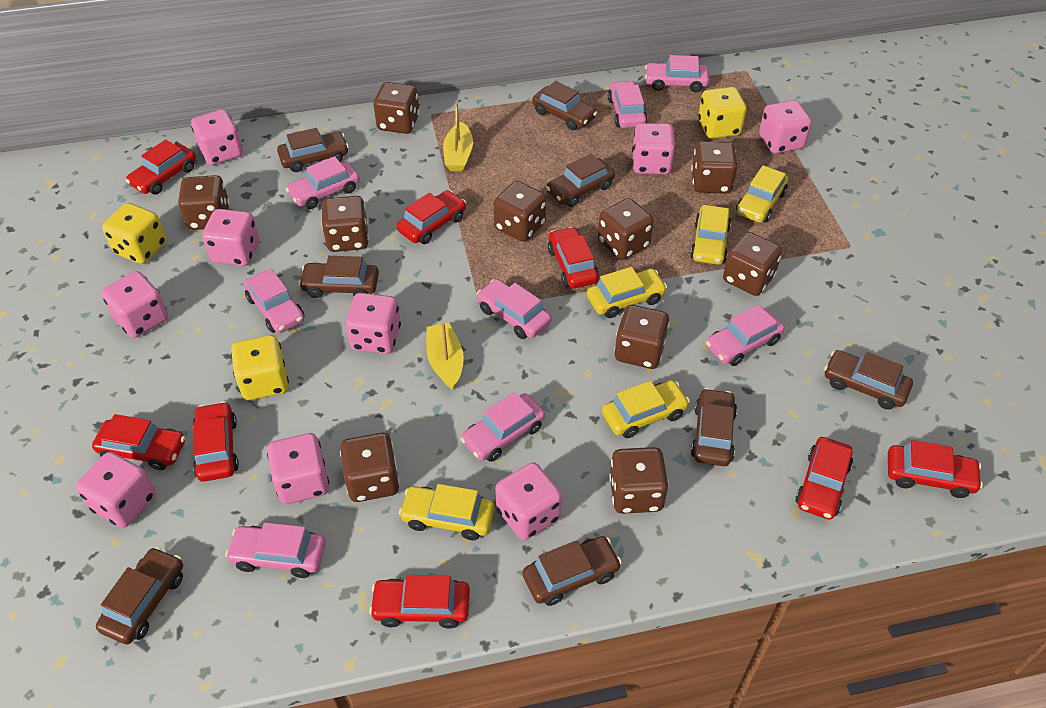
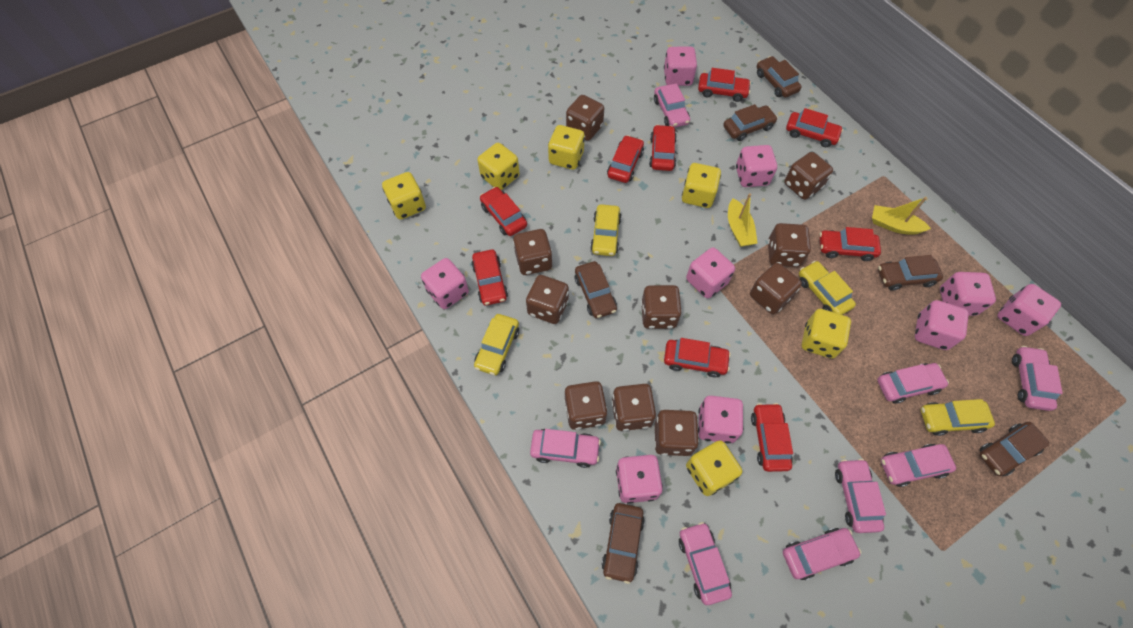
brown car: 8 -> 6
red car: 8 -> 9
yellow car: 5 -> 4
yellow dice: 3 -> 6

